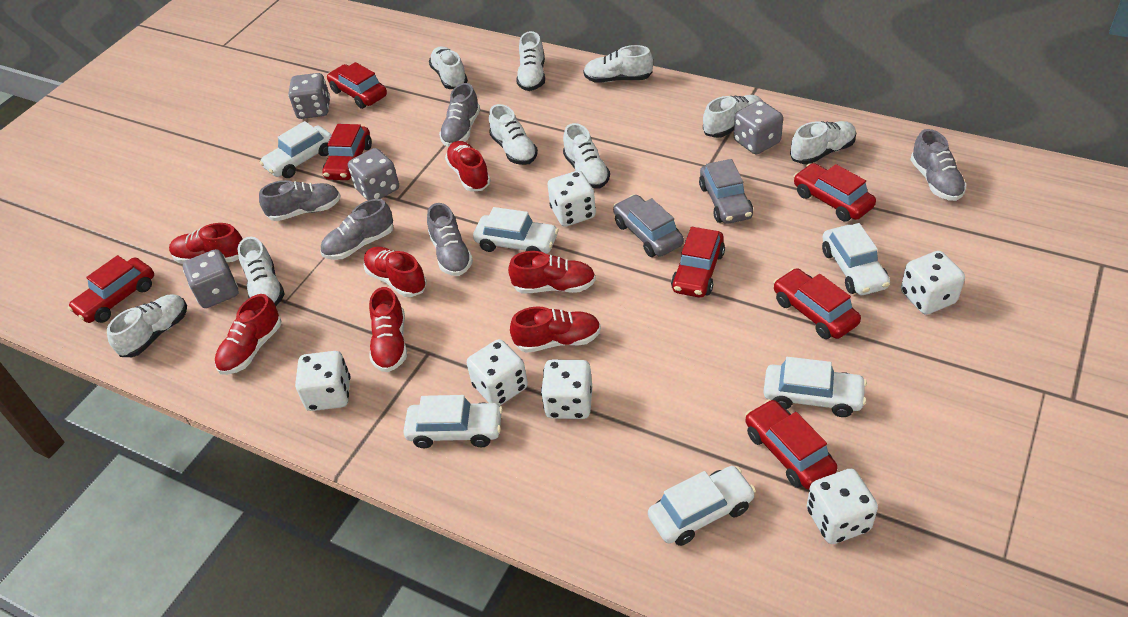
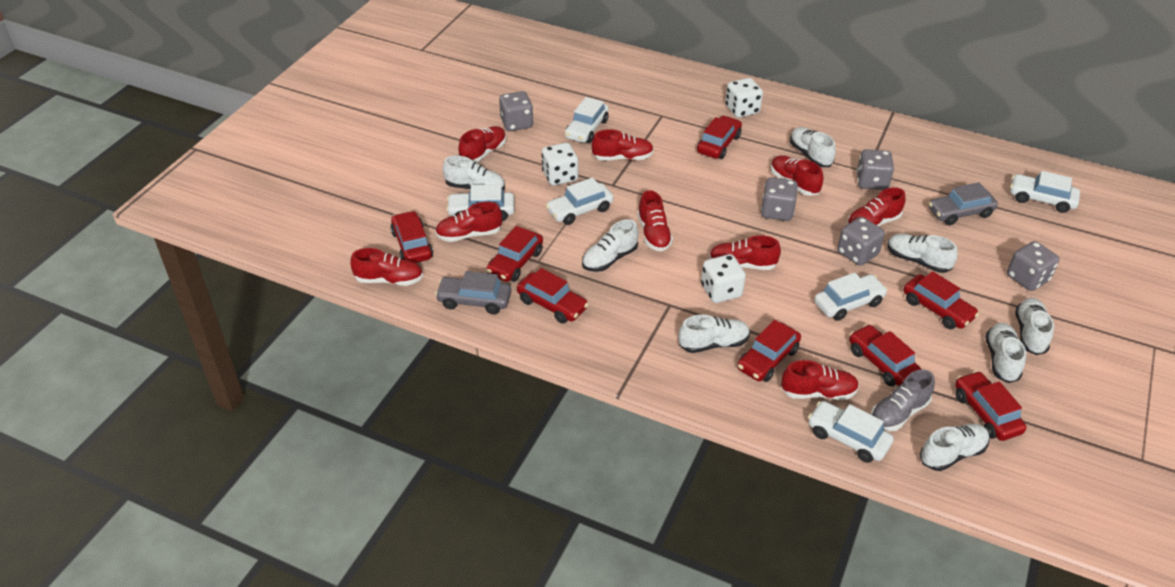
grey dice: 4 -> 5
grey shoe: 5 -> 1
red car: 7 -> 8
red shoe: 7 -> 9
white dice: 6 -> 3
white shoe: 9 -> 8

